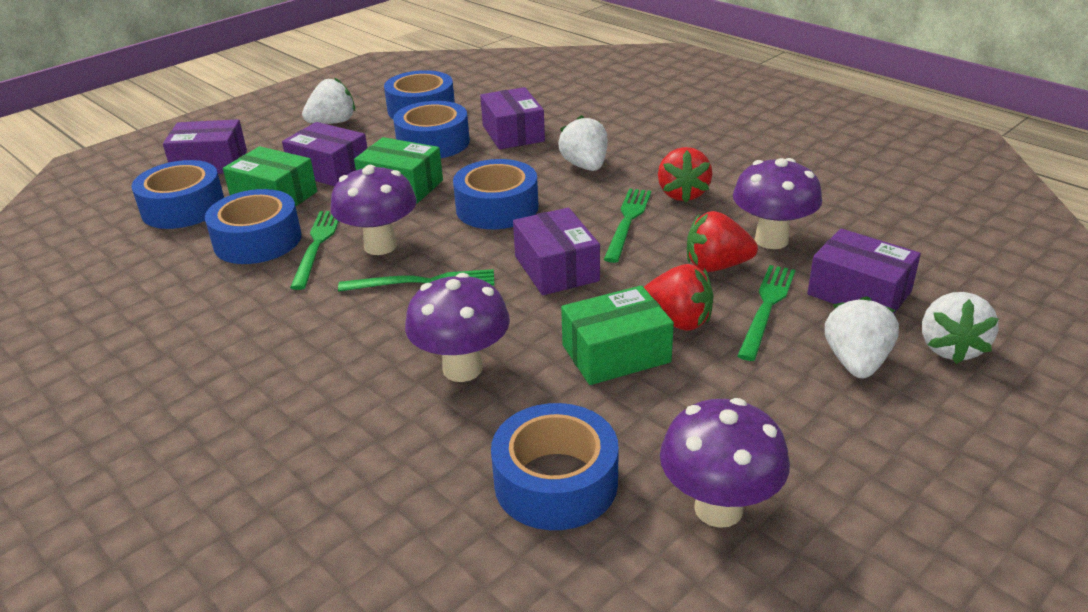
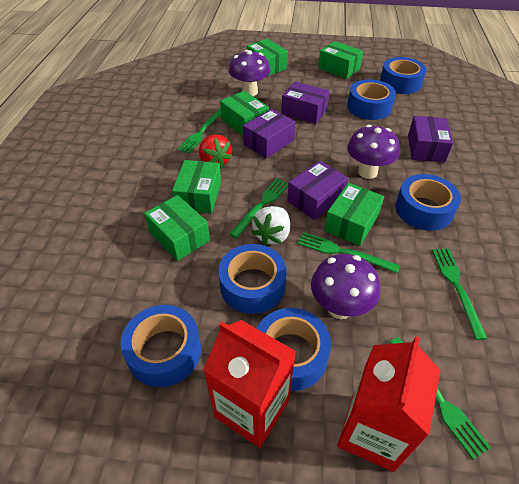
green box: 3 -> 6
green fork: 4 -> 5
purple box: 5 -> 4
purple mushroom: 4 -> 3
red carton: 0 -> 2
red strawberry: 3 -> 1
white strawberry: 4 -> 1

